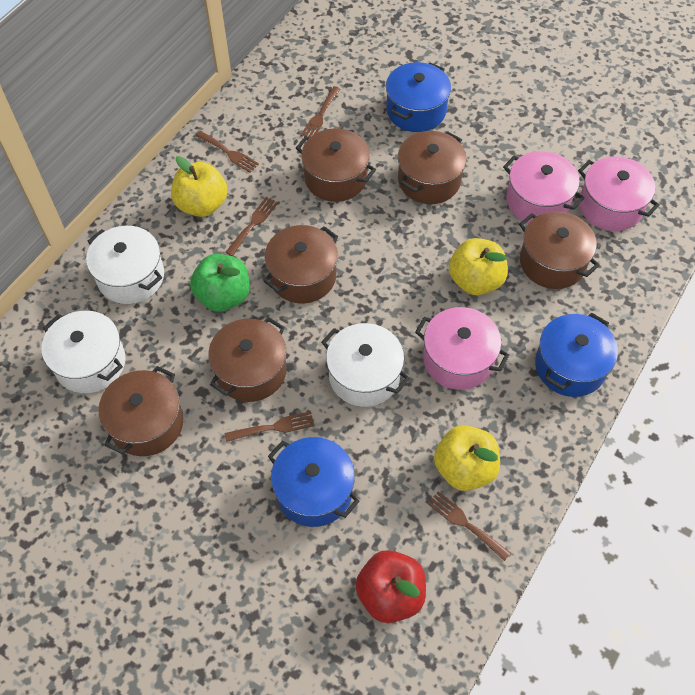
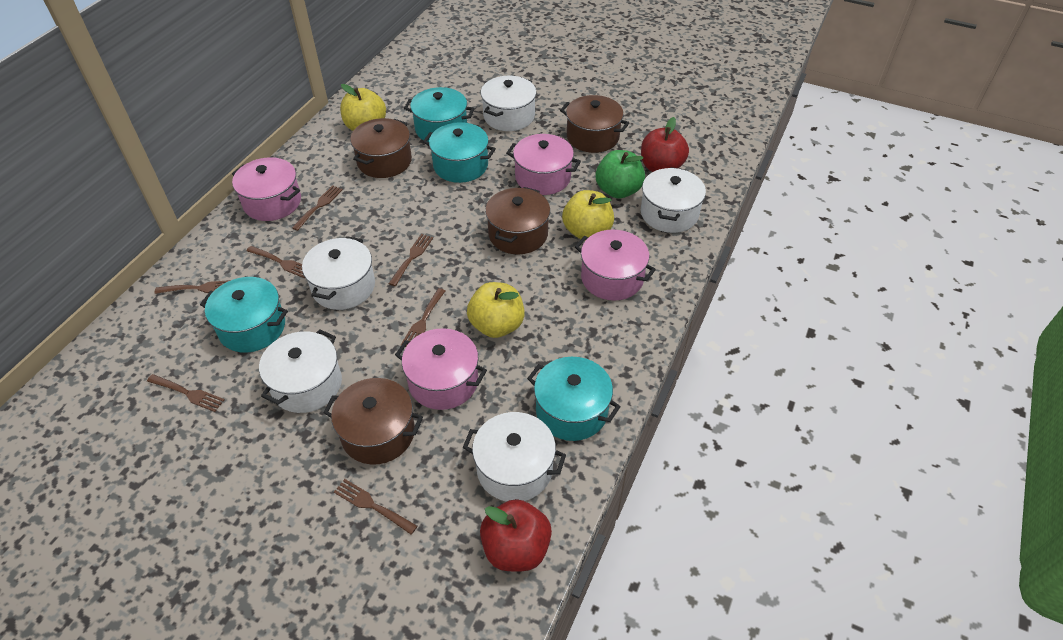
blue pot: 3 -> 0
brown fork: 5 -> 7
brown pot: 6 -> 4
pink pot: 3 -> 4
red apple: 1 -> 2
turquoise pot: 0 -> 4
white pot: 3 -> 5

